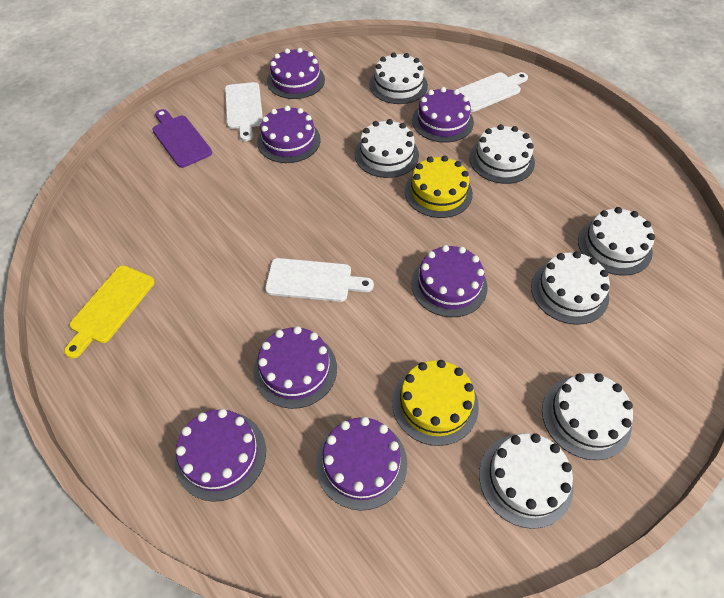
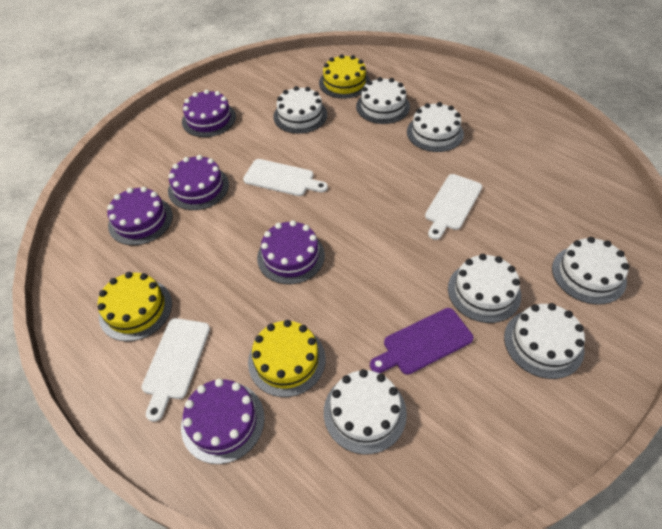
purple cake: 7 -> 5
yellow cake: 2 -> 3
yellow cutting board: 1 -> 0

